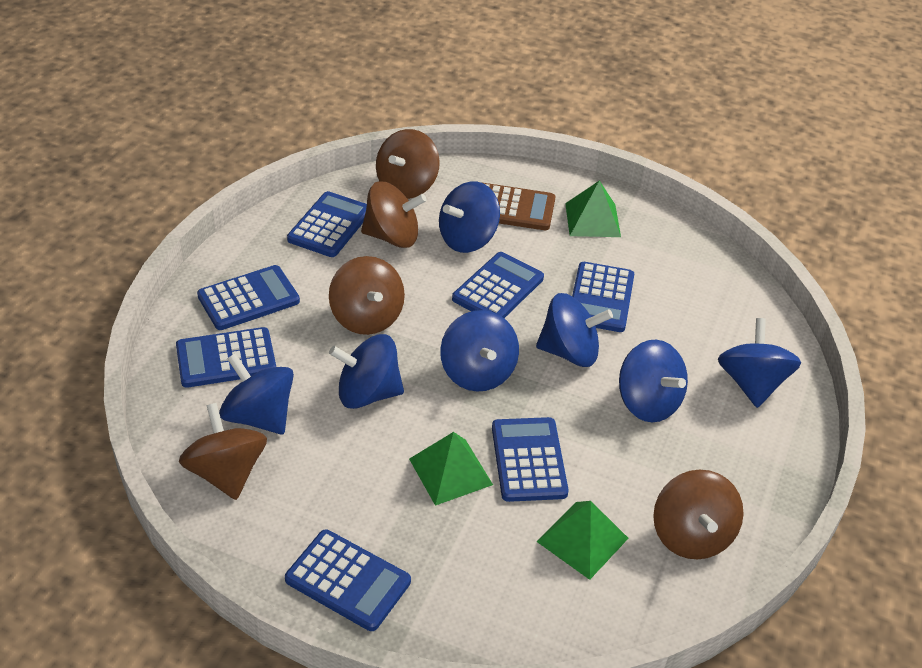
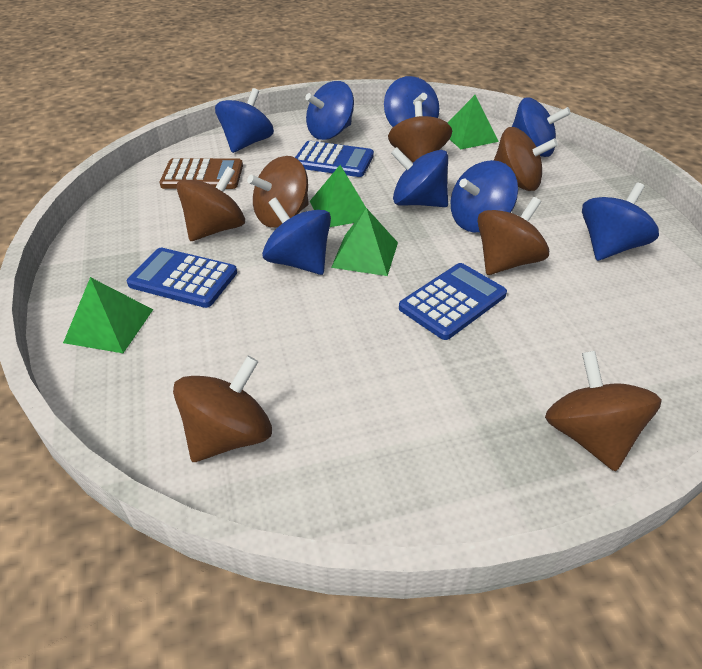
blue calculator: 7 -> 3
blue spinning top: 7 -> 8
brown spinning top: 5 -> 7
green pyramid: 3 -> 4

